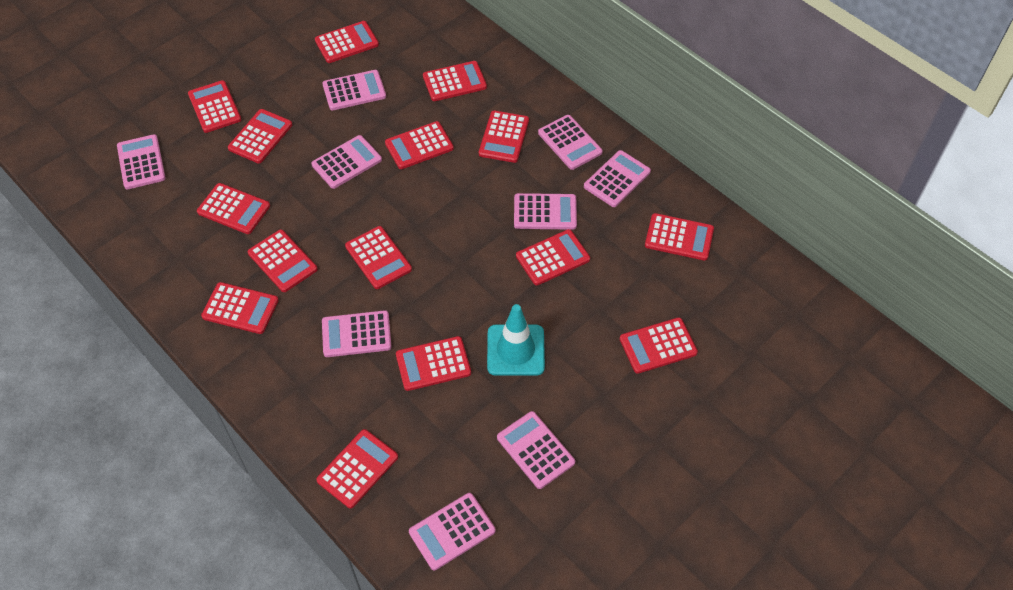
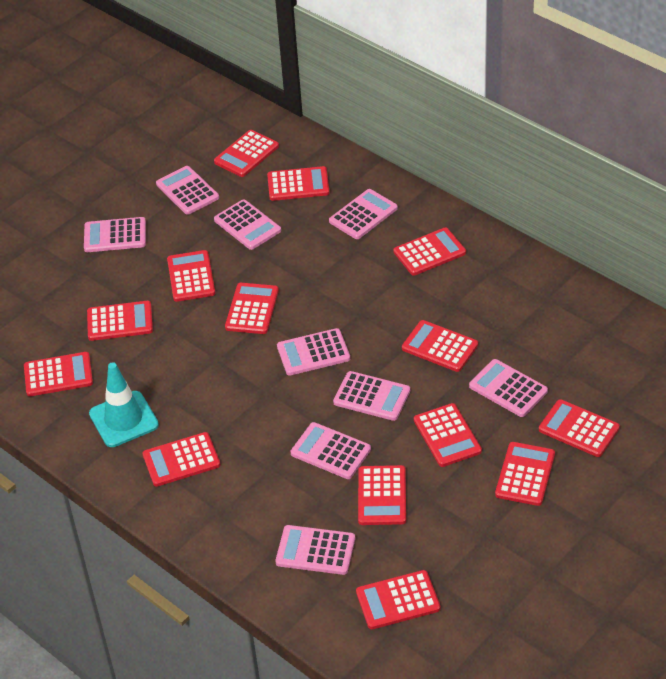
red calculator: 15 -> 14

